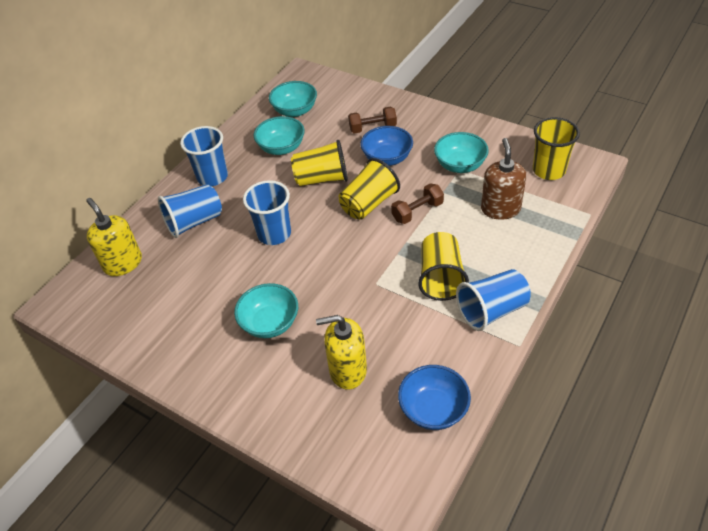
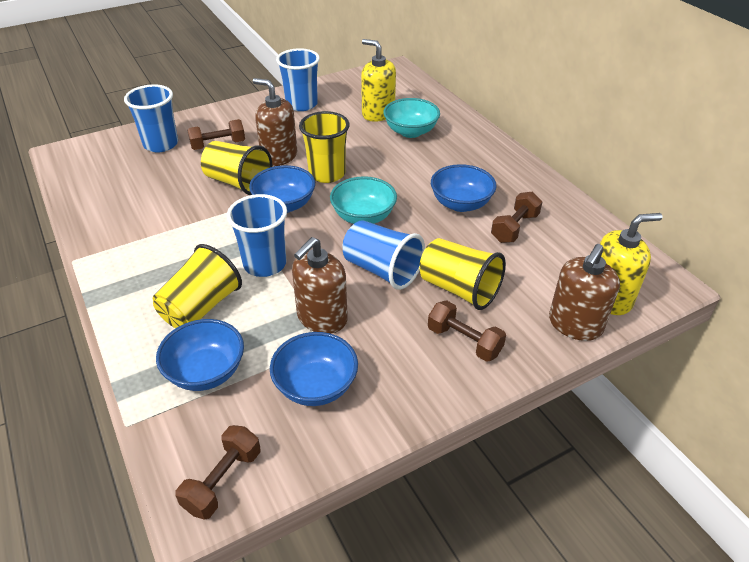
blue bowl: 2 -> 4
brown dumbbell: 2 -> 4
brown soap dispenser: 1 -> 3
turquoise bowl: 4 -> 2

